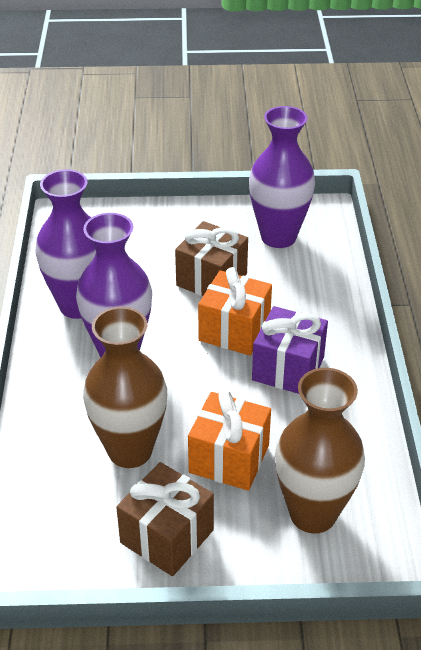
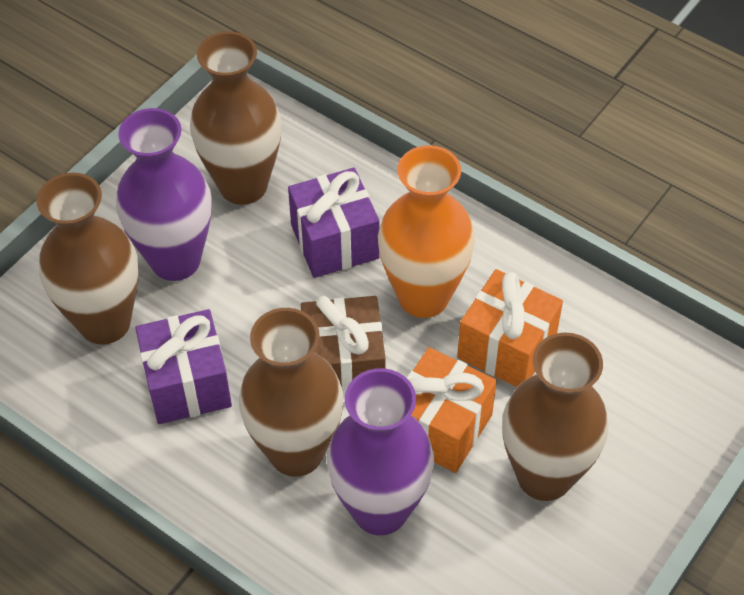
brown gift: 2 -> 1
brown vase: 2 -> 4
orange vase: 0 -> 1
purple gift: 1 -> 2
purple vase: 3 -> 2

